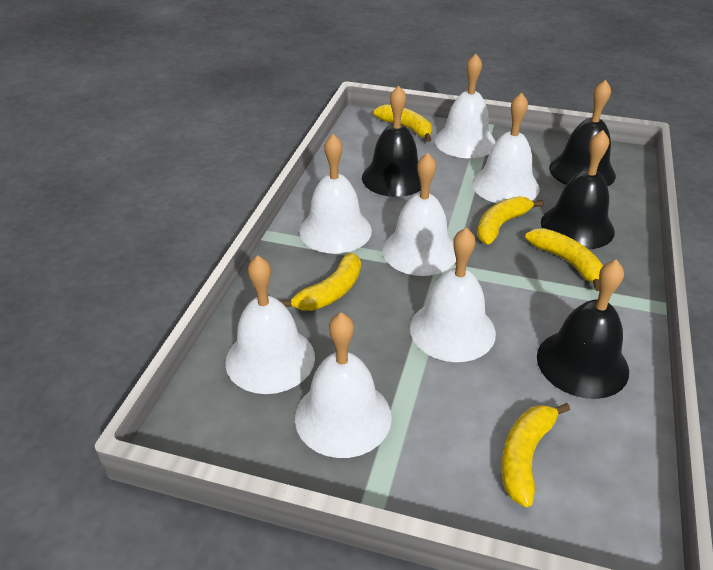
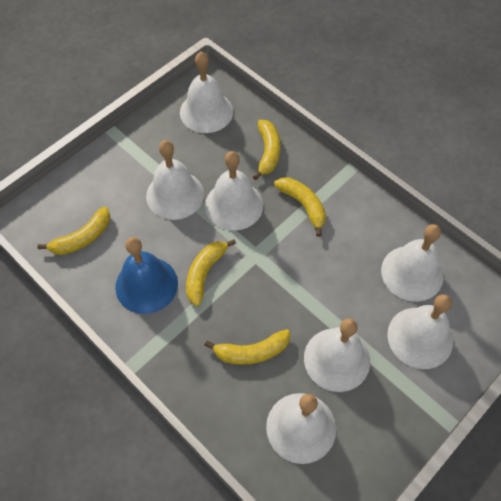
black bell: 4 -> 0
blue bell: 0 -> 1

